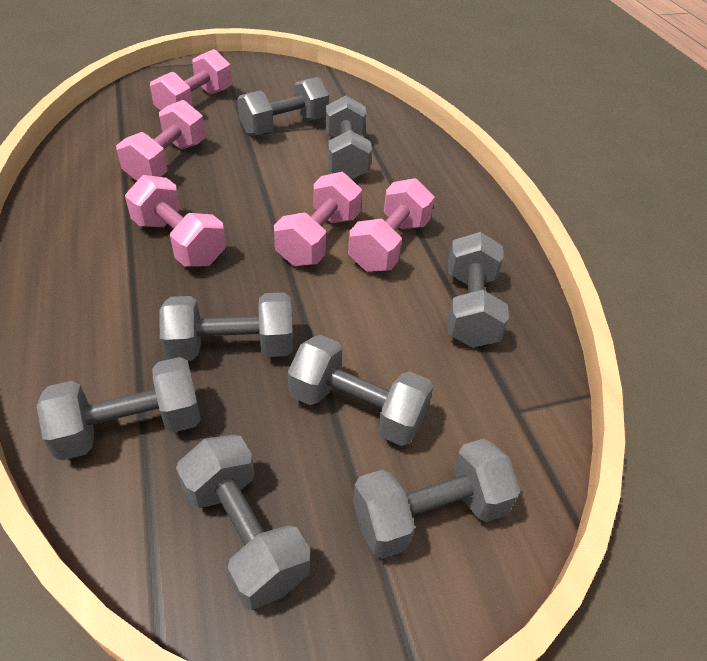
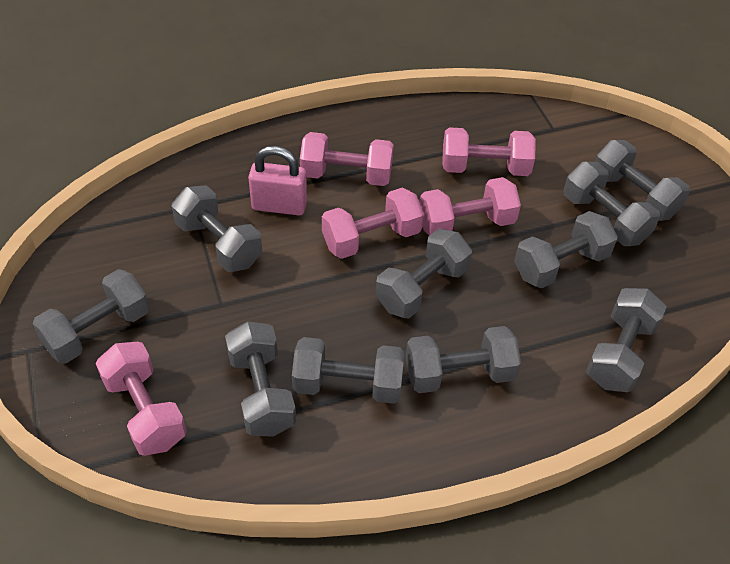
grey dumbbell: 8 -> 10
pink padlock: 0 -> 1

